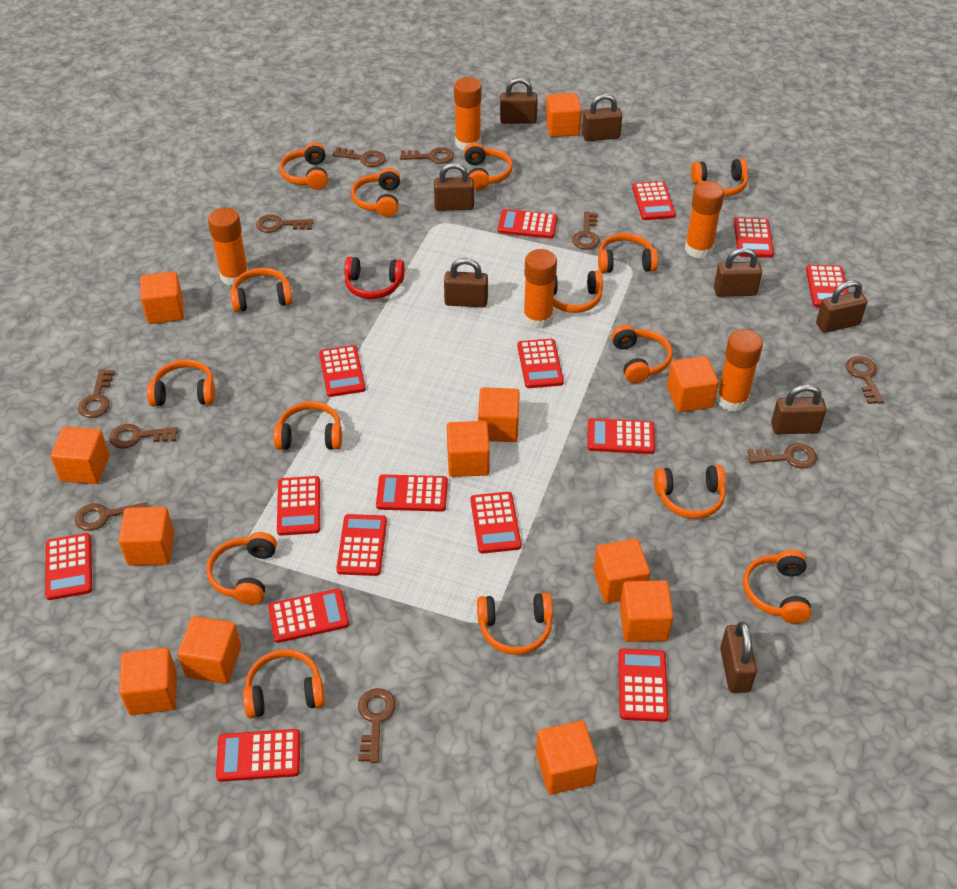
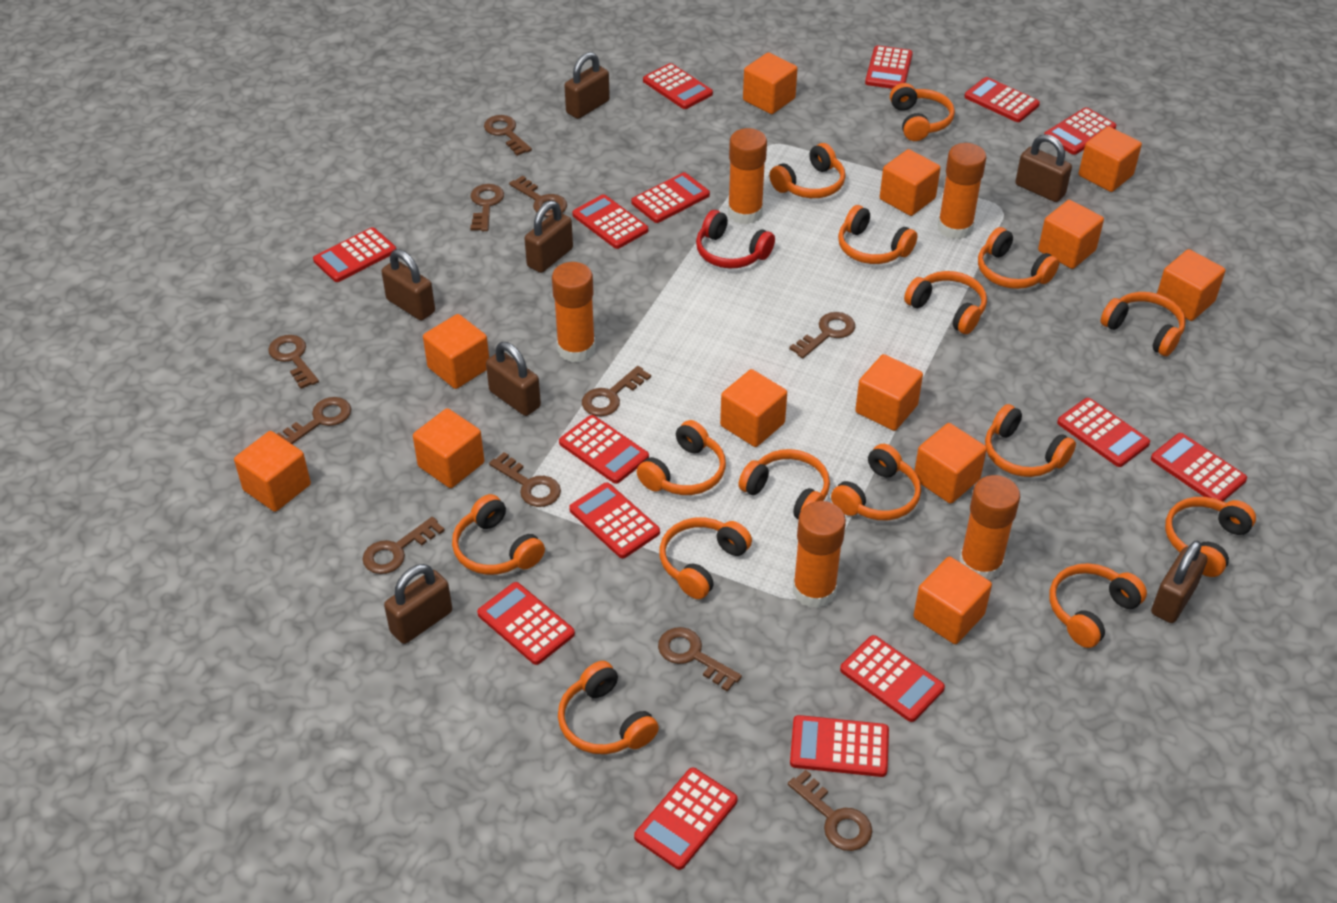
brown key: 10 -> 11
brown padlock: 8 -> 7

